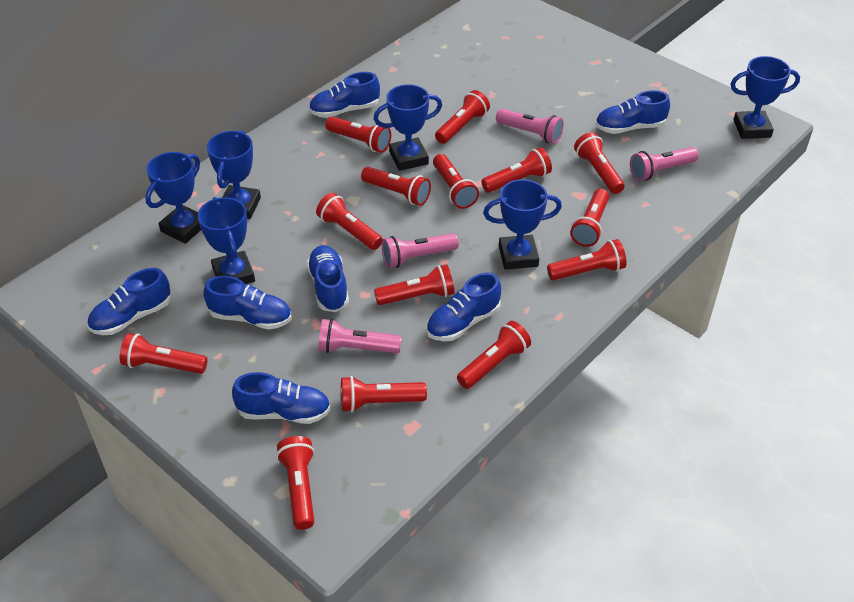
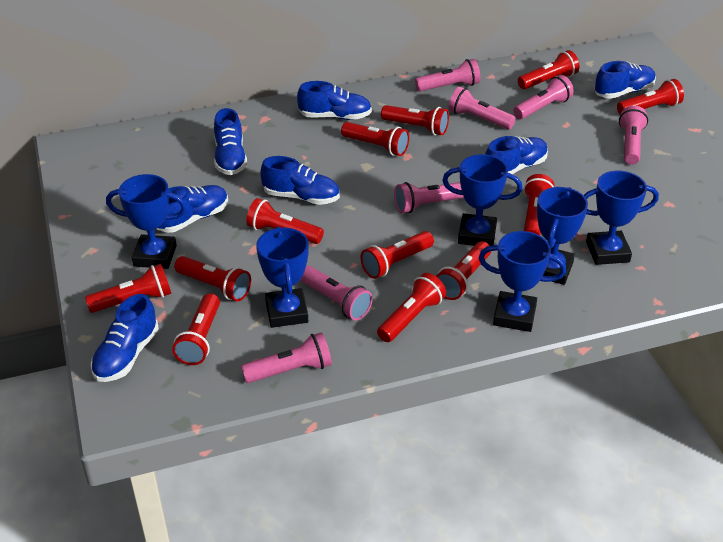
pink flashlight: 4 -> 7
red flashlight: 14 -> 12

